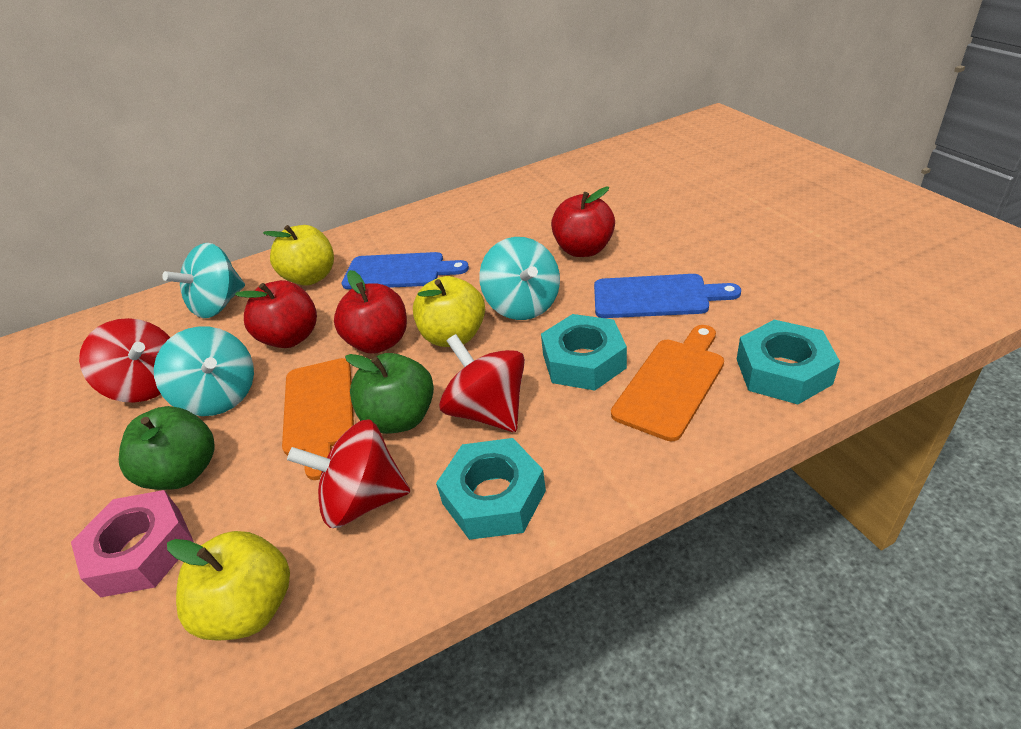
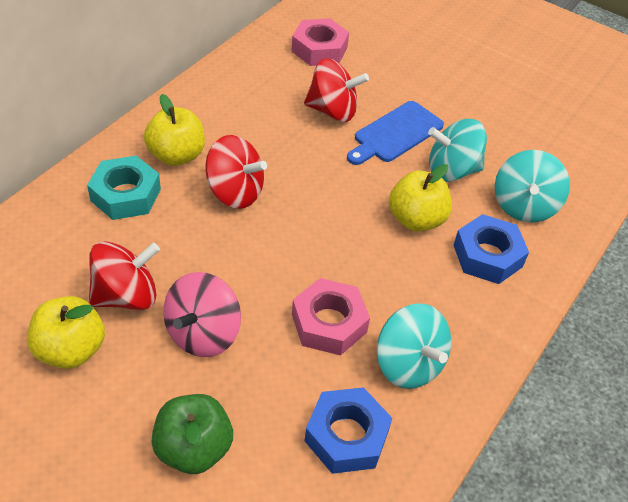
blue cutting board: 2 -> 1
blue nut: 0 -> 2
green apple: 2 -> 1
orange cutting board: 2 -> 0
pink nut: 1 -> 2
pink spinning top: 0 -> 1
red apple: 3 -> 0
turquoise nut: 3 -> 1

